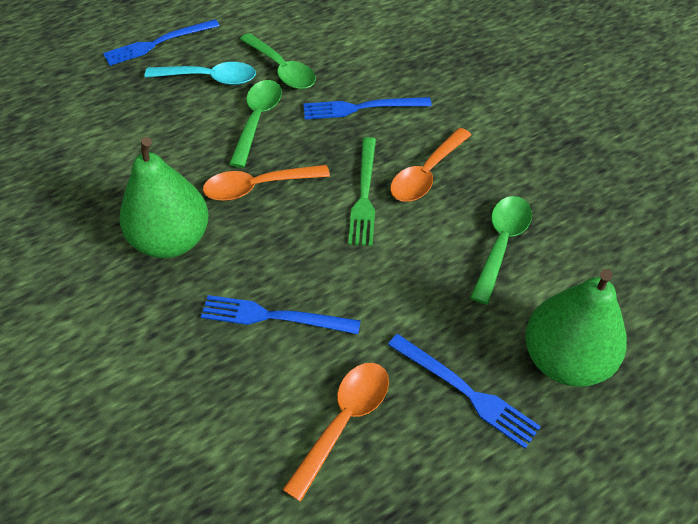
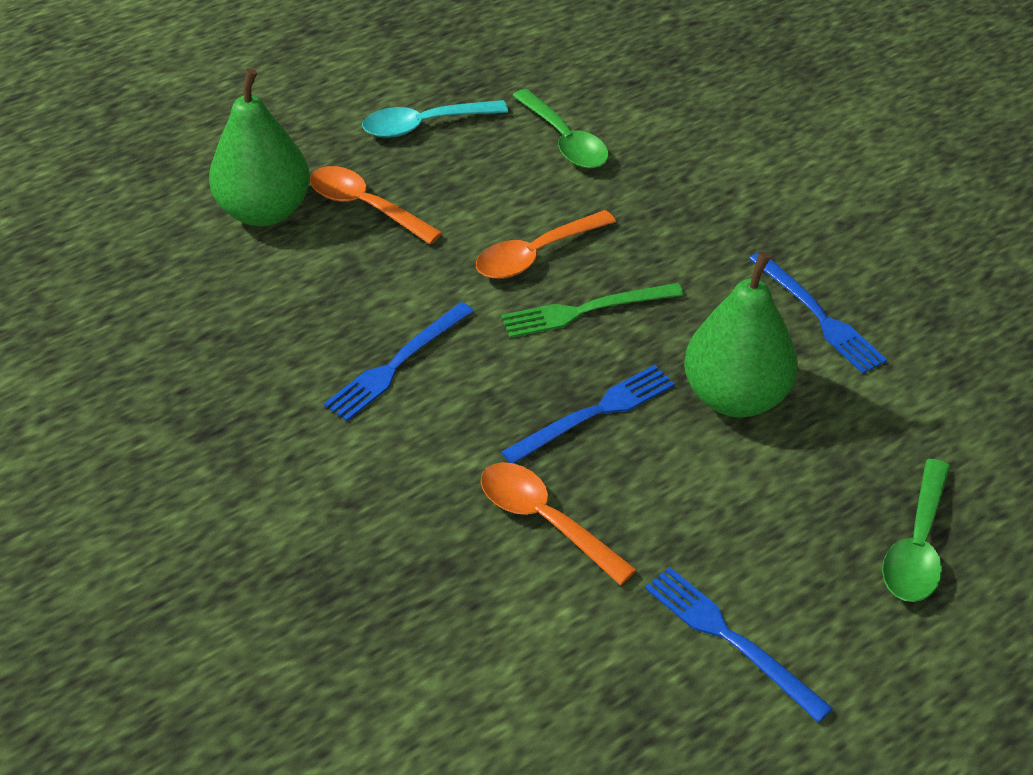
green spoon: 3 -> 2

